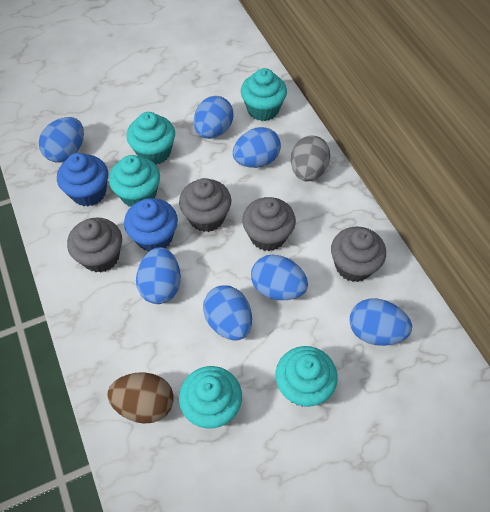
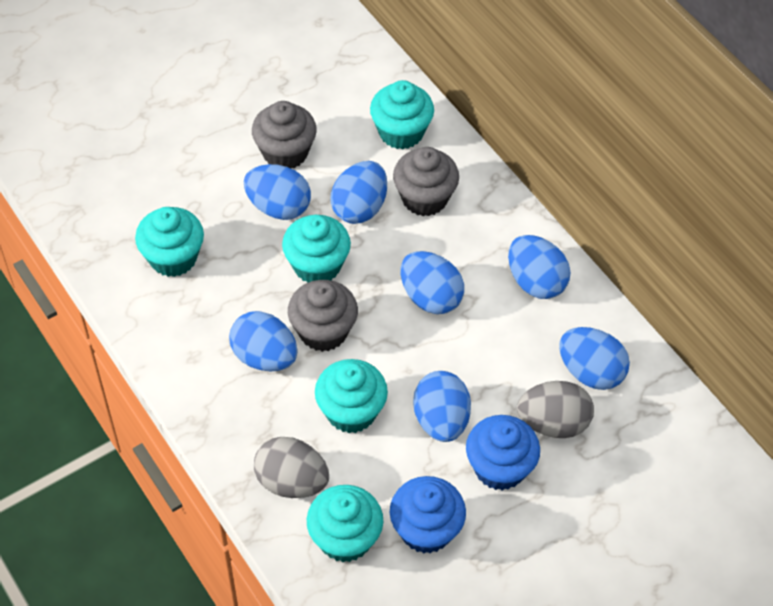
brown egg: 1 -> 0
grey cupcake: 4 -> 3
grey egg: 1 -> 2

